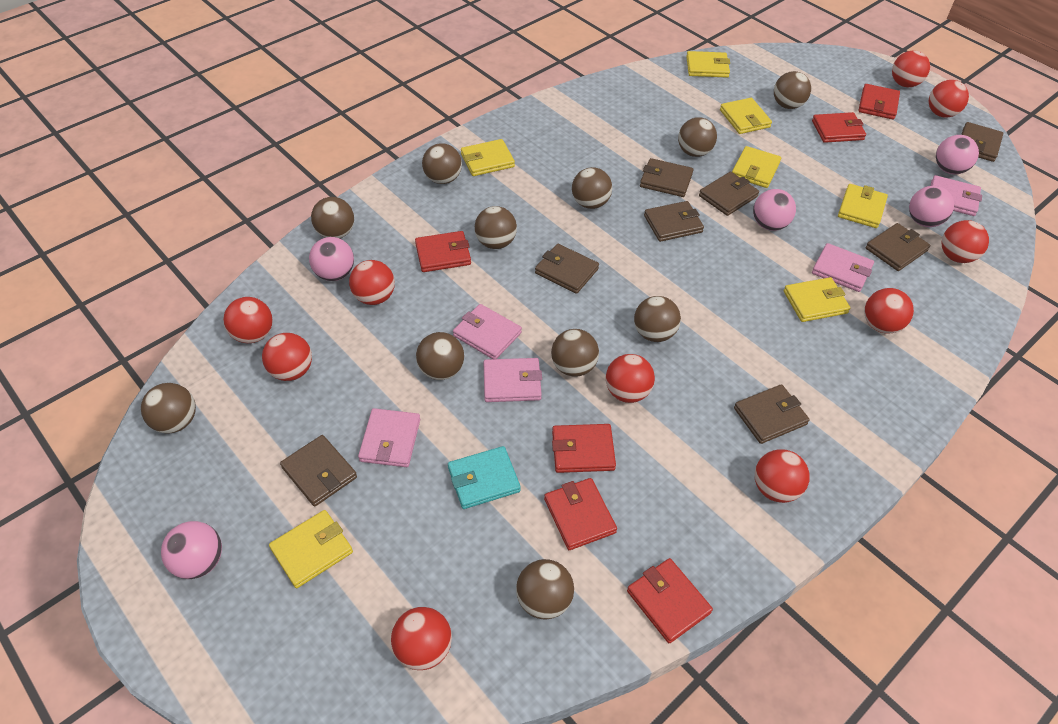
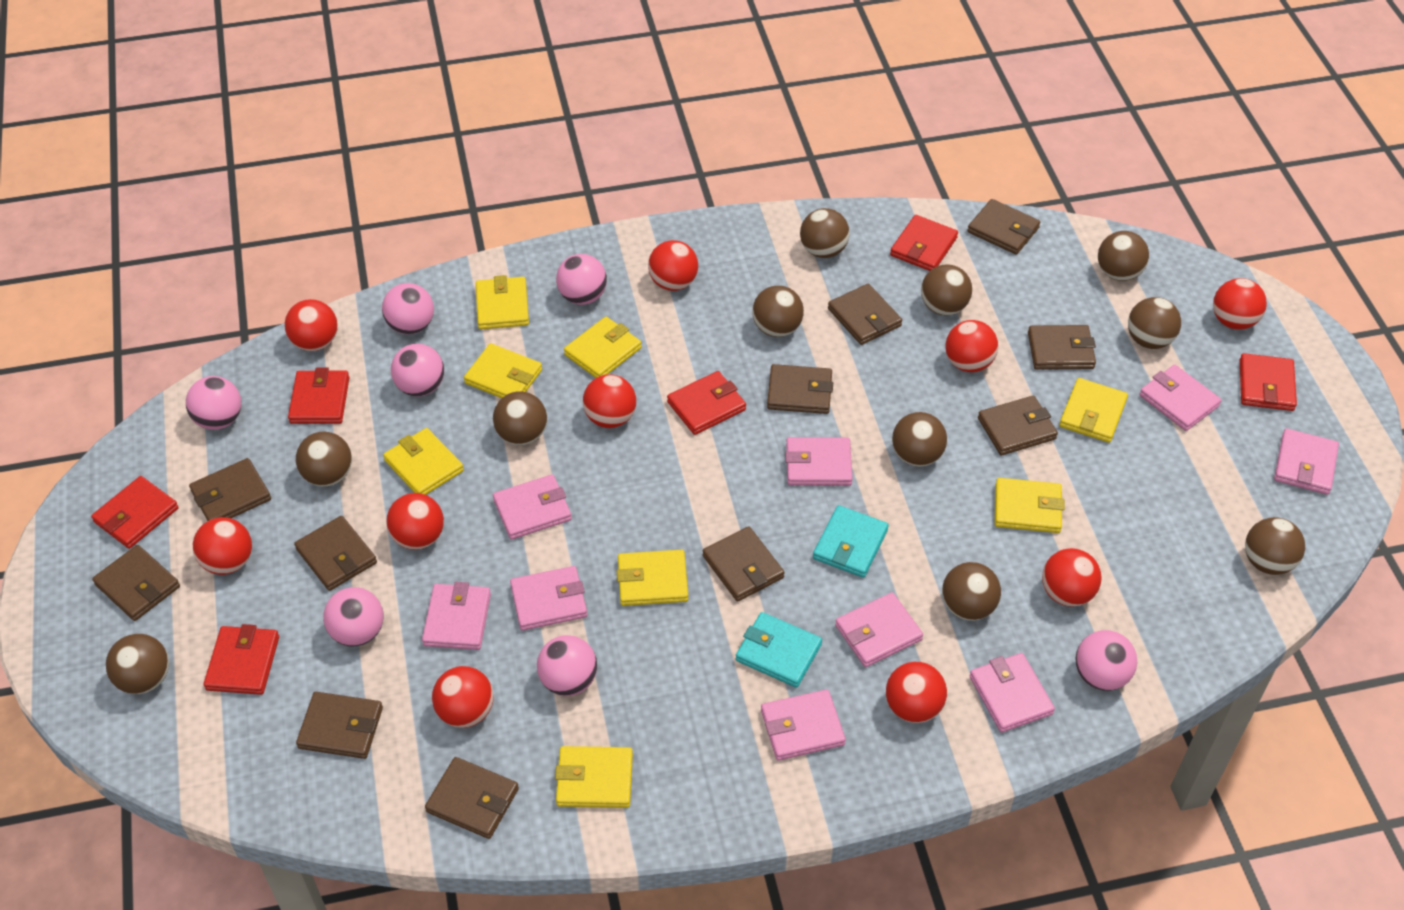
brown wallet: 8 -> 11
pink ball: 5 -> 7
pink wallet: 5 -> 9
turquoise wallet: 1 -> 2
yellow wallet: 7 -> 8

